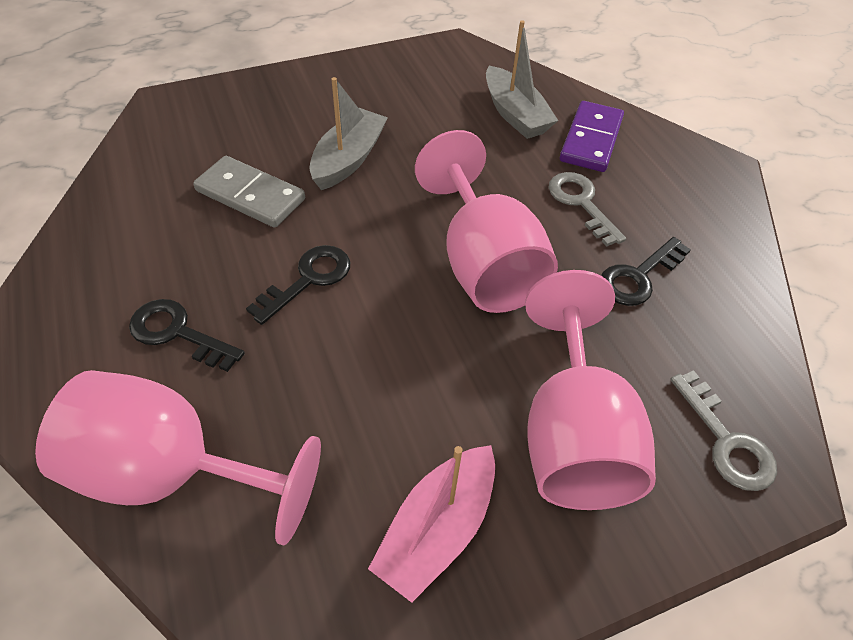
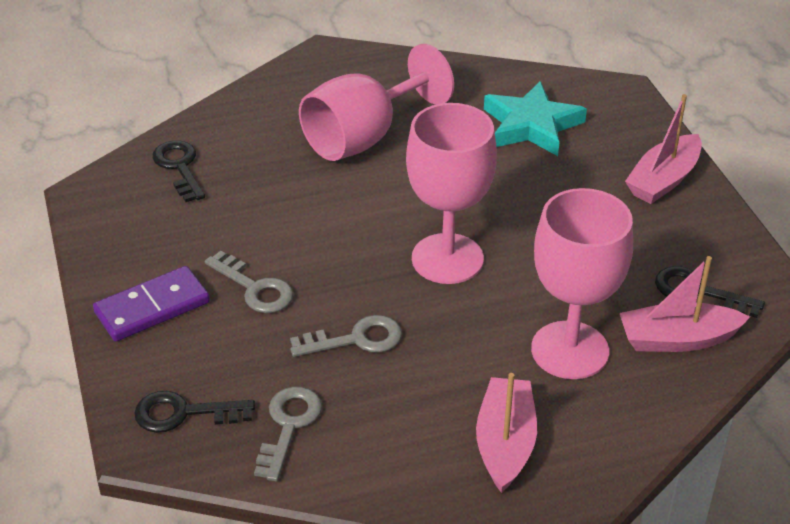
grey boat: 2 -> 0
grey domino: 1 -> 0
grey key: 2 -> 3
pink boat: 1 -> 3
turquoise star: 0 -> 1

